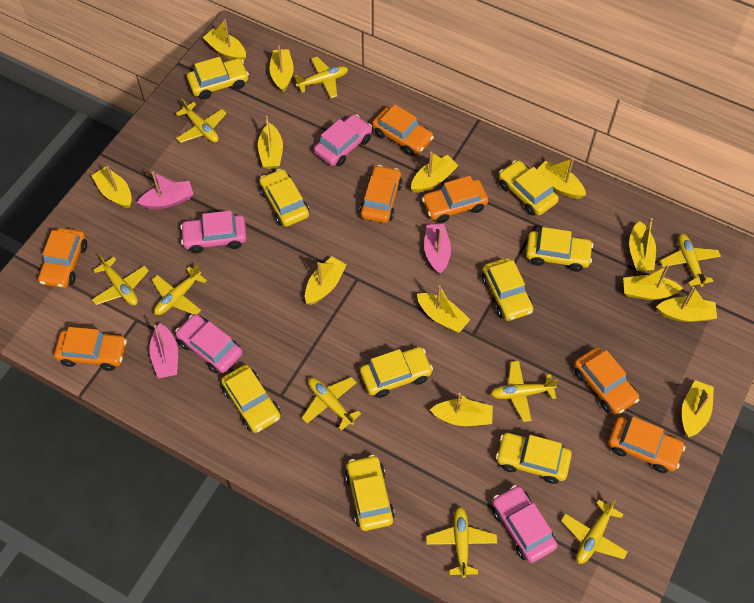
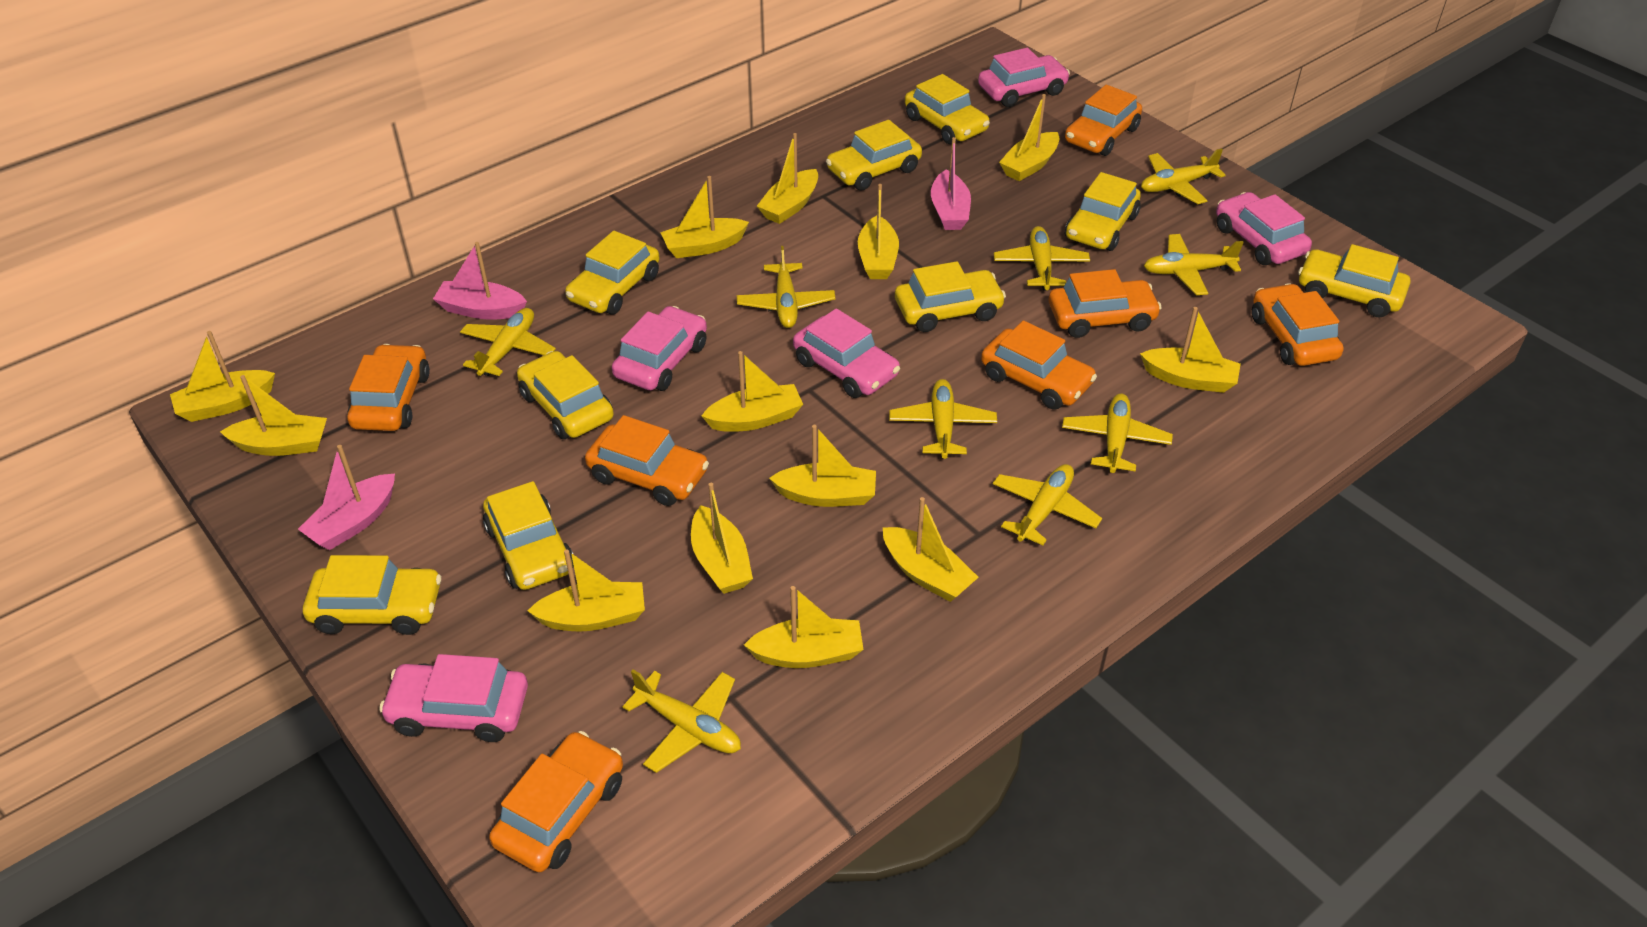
pink car: 4 -> 5

